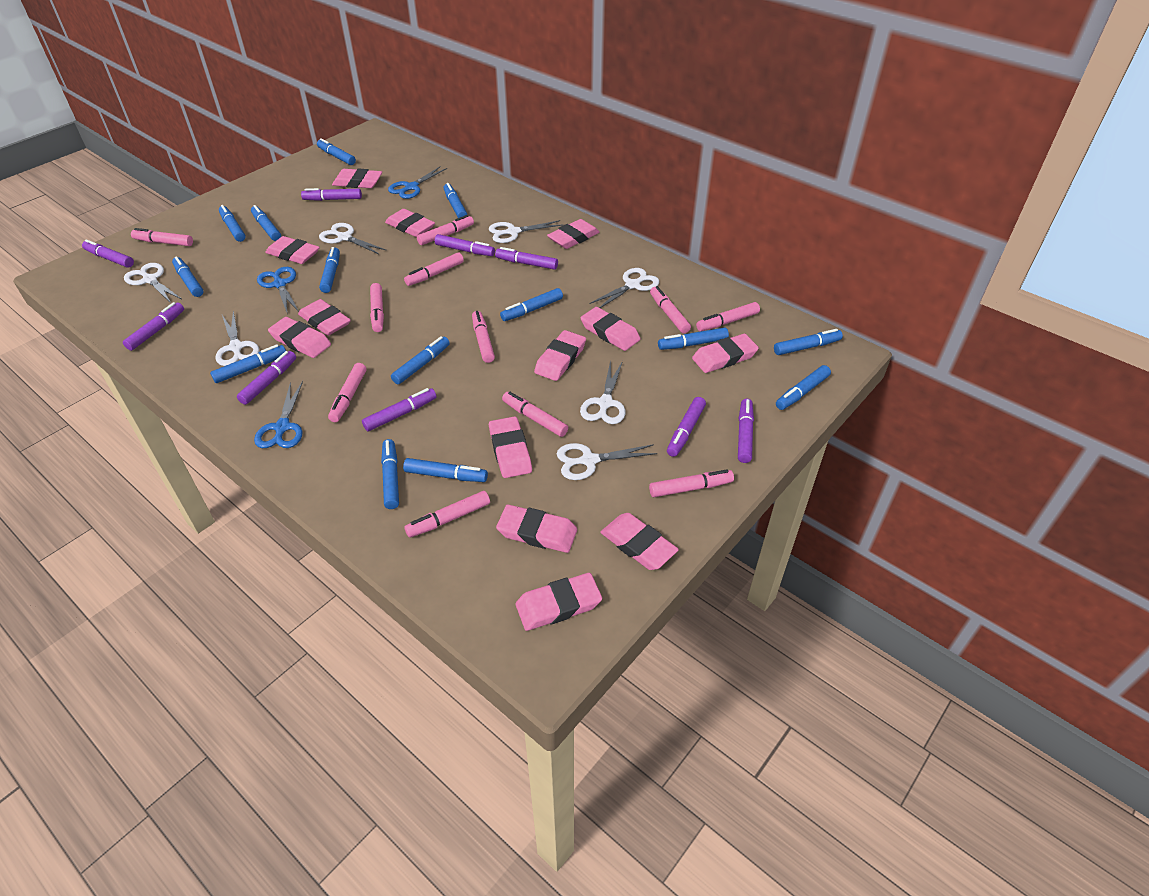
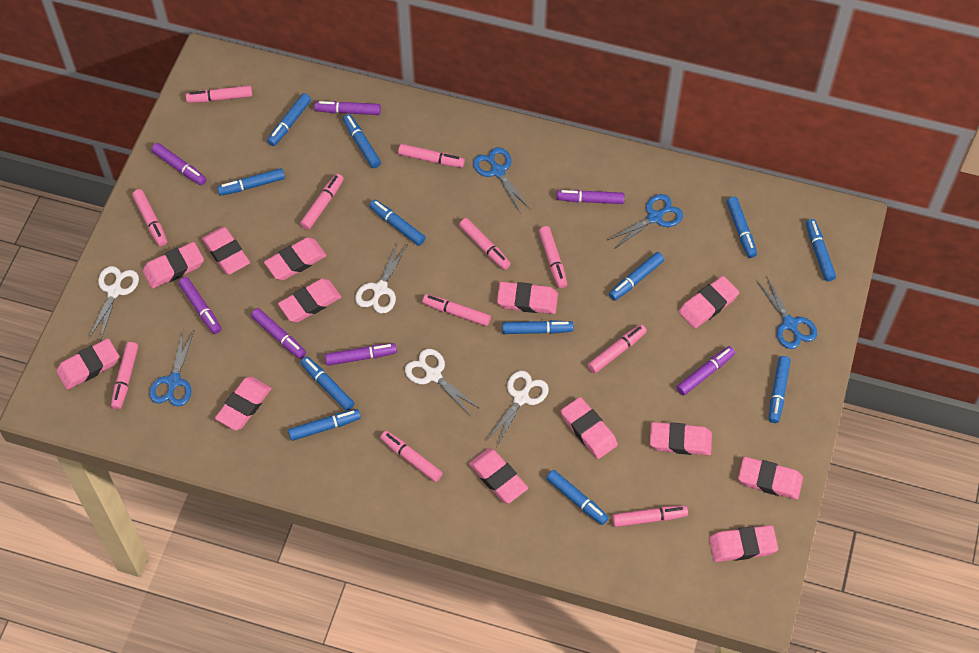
blue marker: 14 -> 12
blue scissors: 3 -> 4
purple marker: 9 -> 7
white scissors: 7 -> 4

